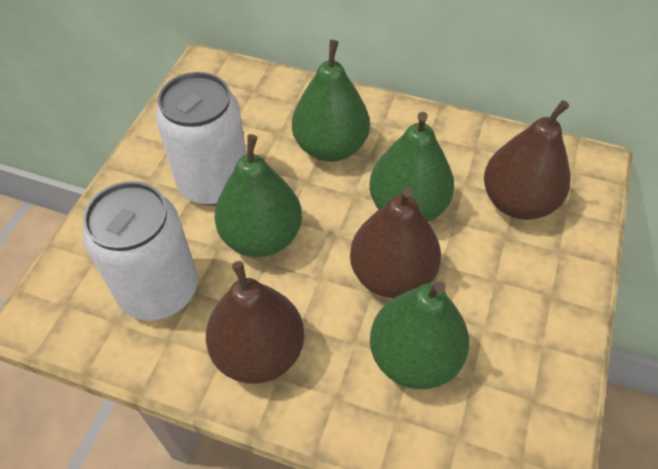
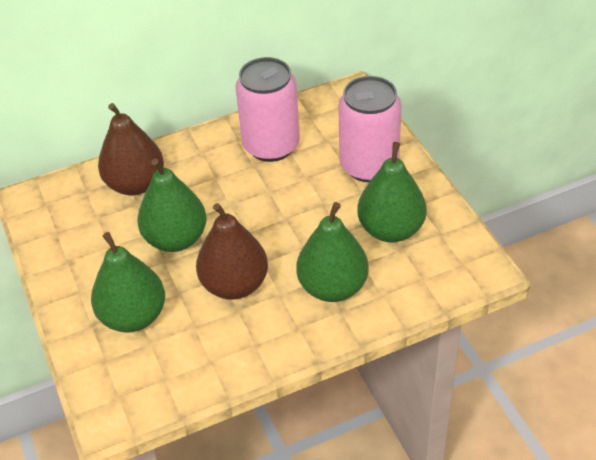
brown pear: 3 -> 2
pink can: 0 -> 2
white can: 2 -> 0

